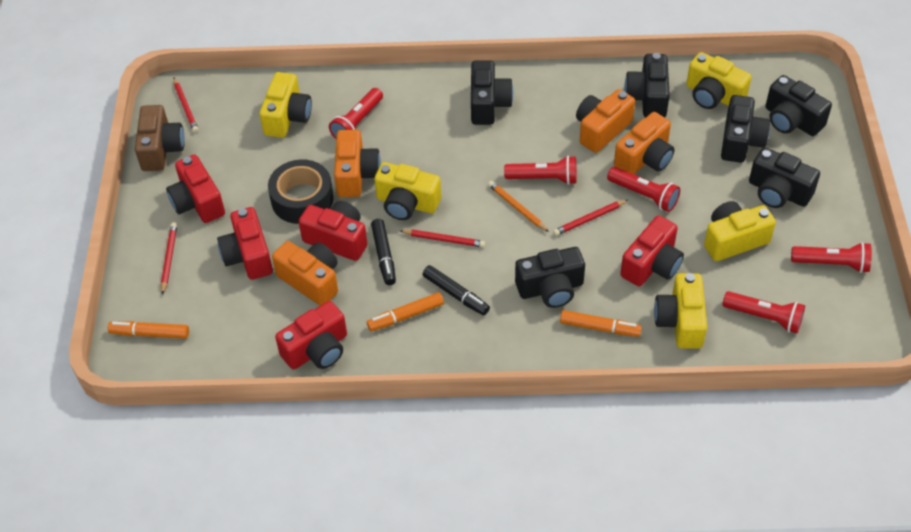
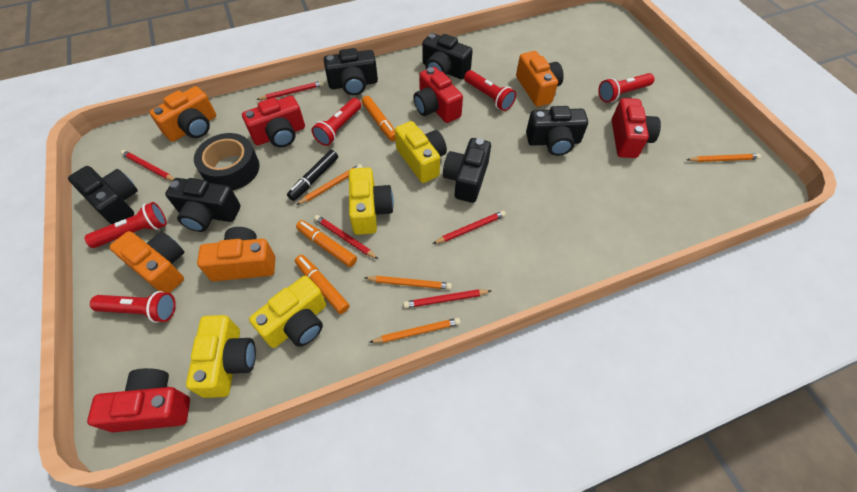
black marker: 2 -> 1
brown camera: 1 -> 0
orange pencil: 1 -> 4
red camera: 5 -> 4
red pencil: 4 -> 5
yellow camera: 5 -> 4

